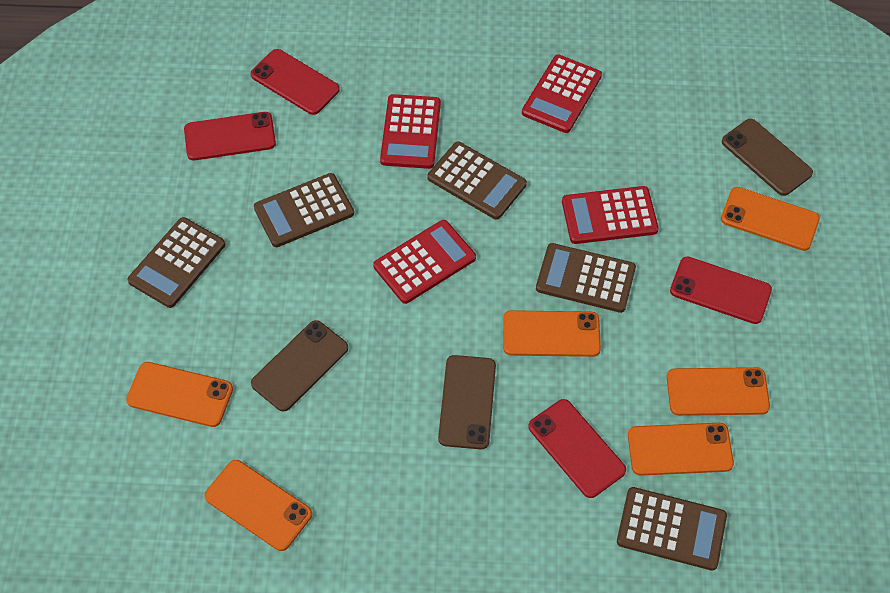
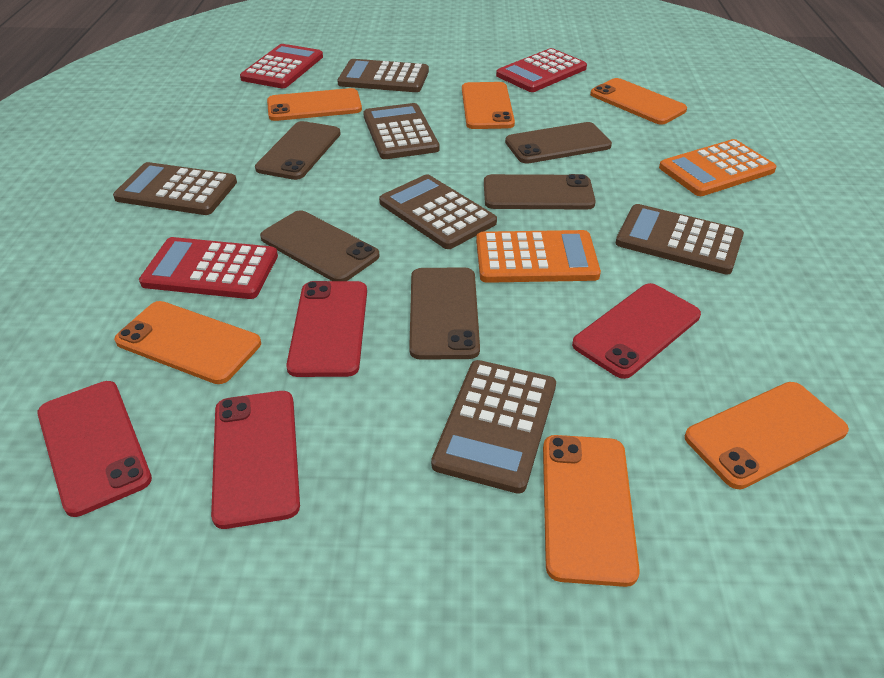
brown calculator: 5 -> 6
brown phone: 3 -> 5
orange calculator: 0 -> 2
red calculator: 4 -> 3

